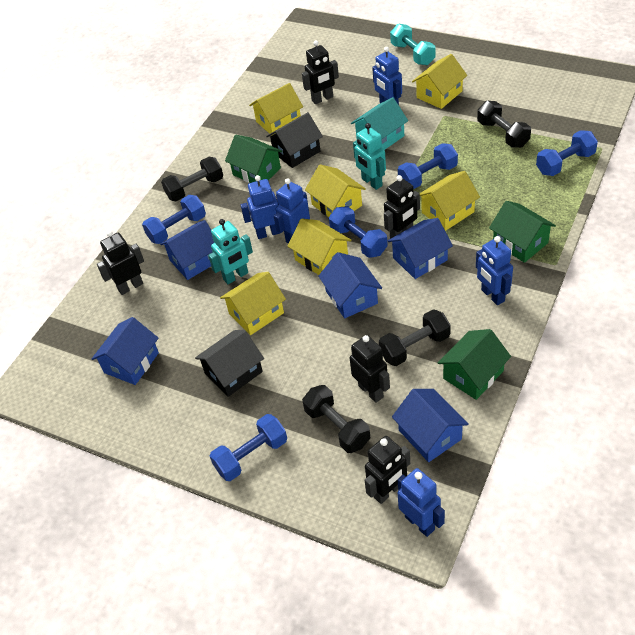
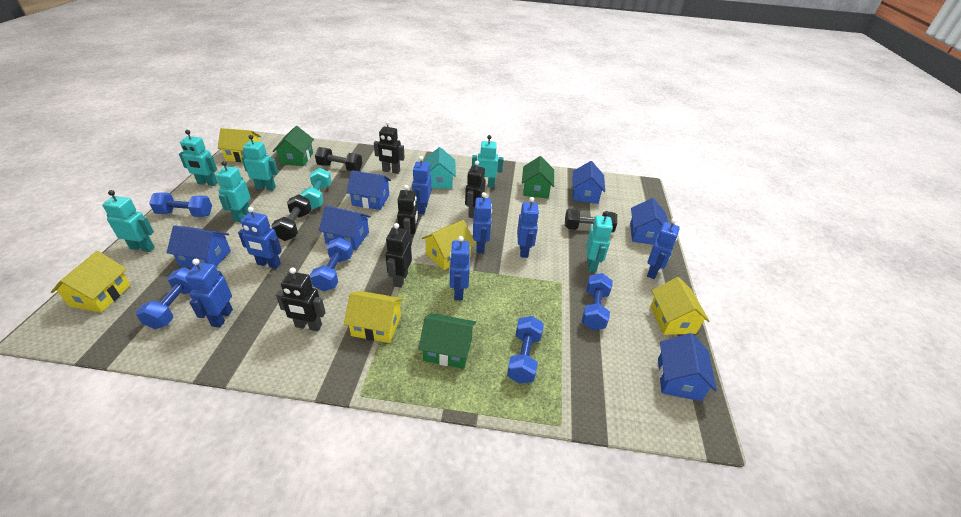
black dumbbell: 4 -> 3
black house: 2 -> 0
blue house: 5 -> 6
blue robot: 5 -> 7
turquoise robot: 2 -> 6
yellow house: 6 -> 5

